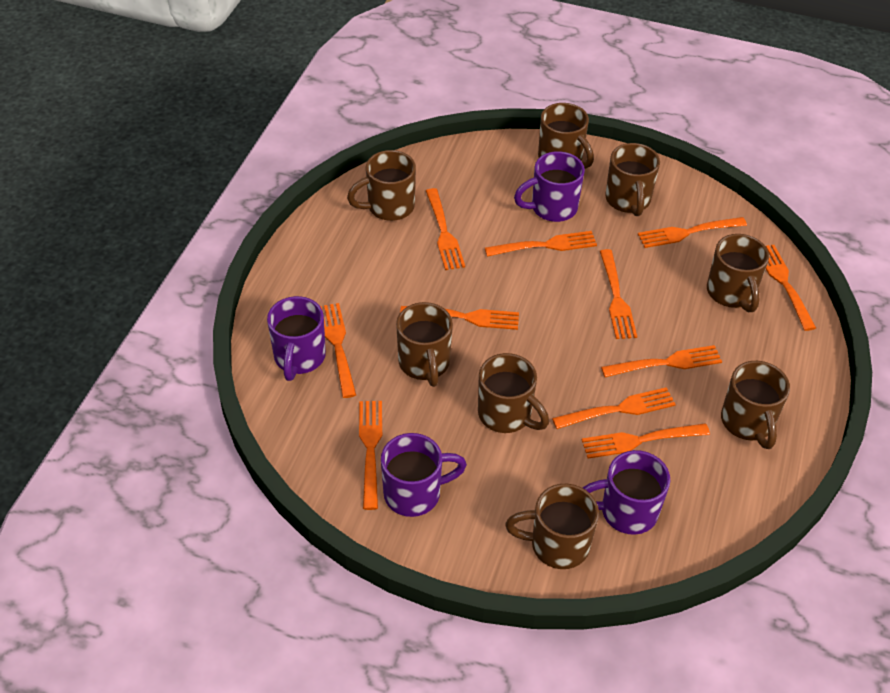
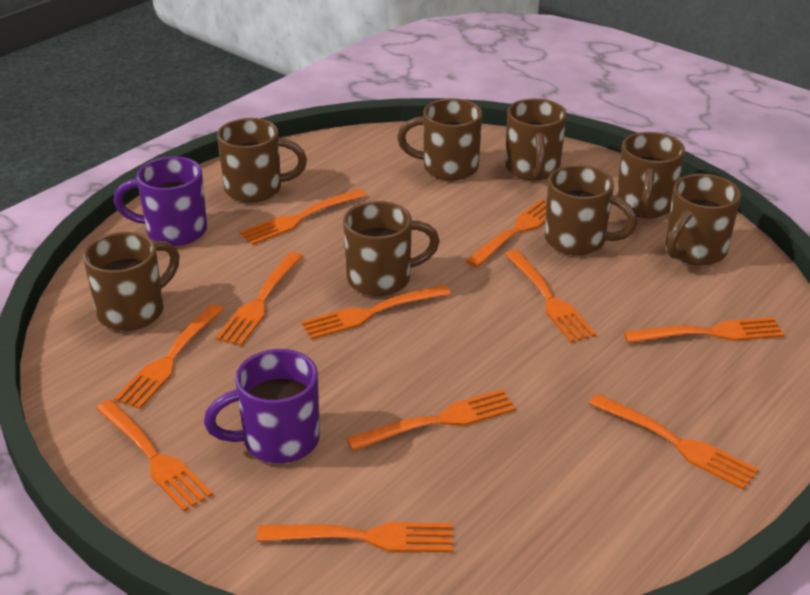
purple mug: 4 -> 2

